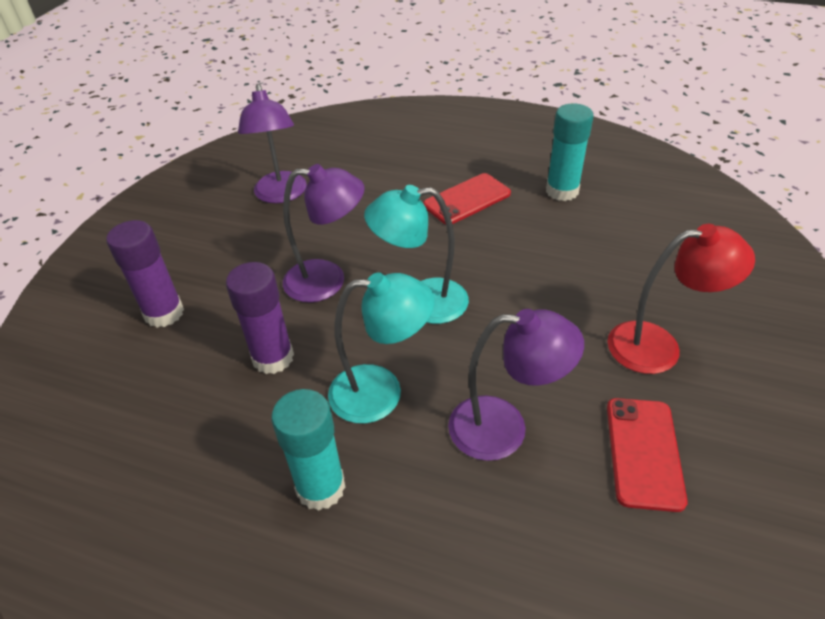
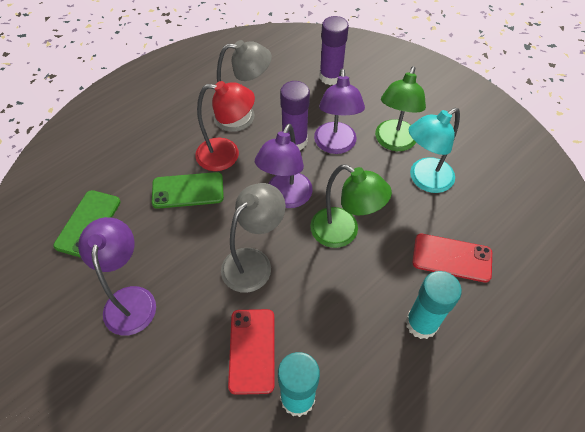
green lamp: 0 -> 2
green phone: 0 -> 2
grey lamp: 0 -> 2
turquoise lamp: 2 -> 1

